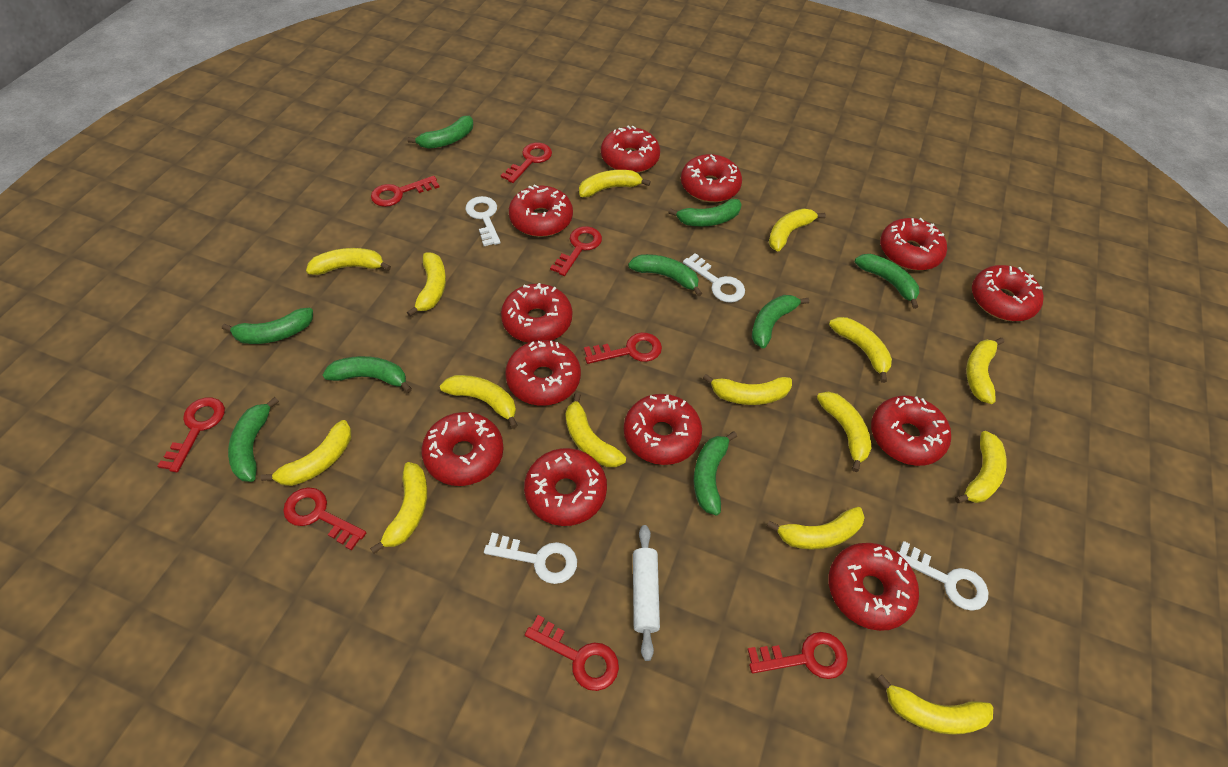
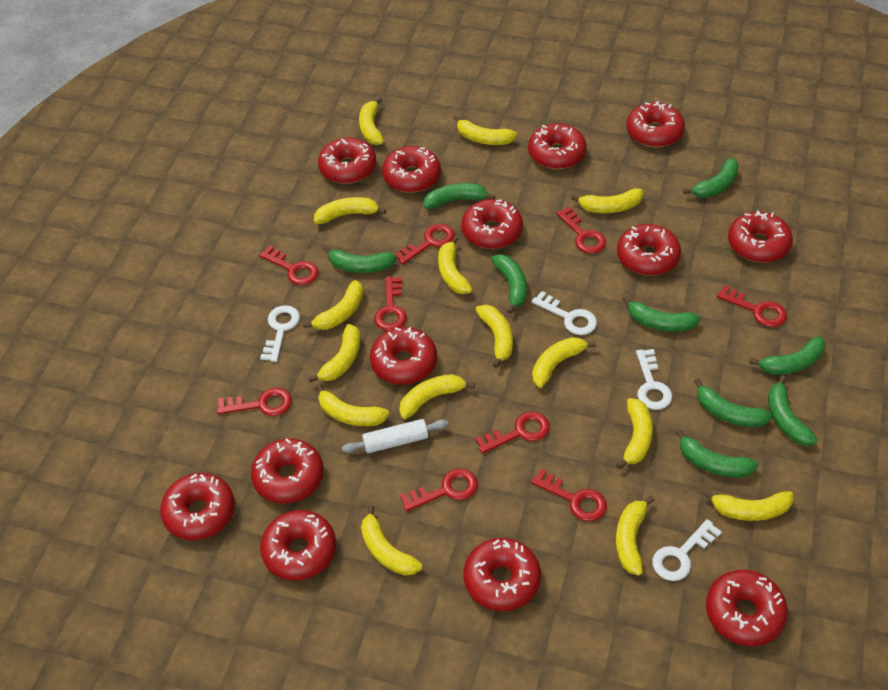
red donut: 12 -> 13
red key: 8 -> 9

